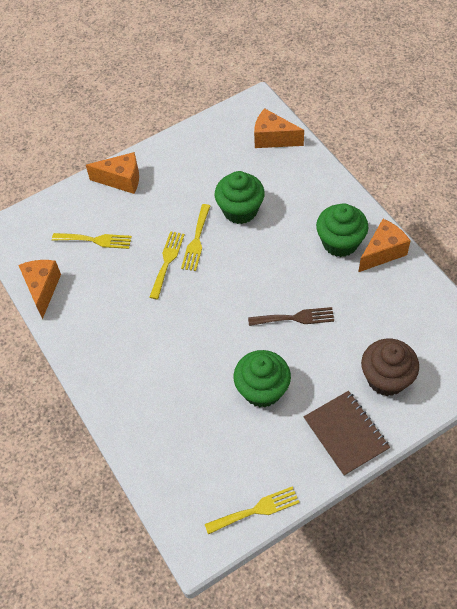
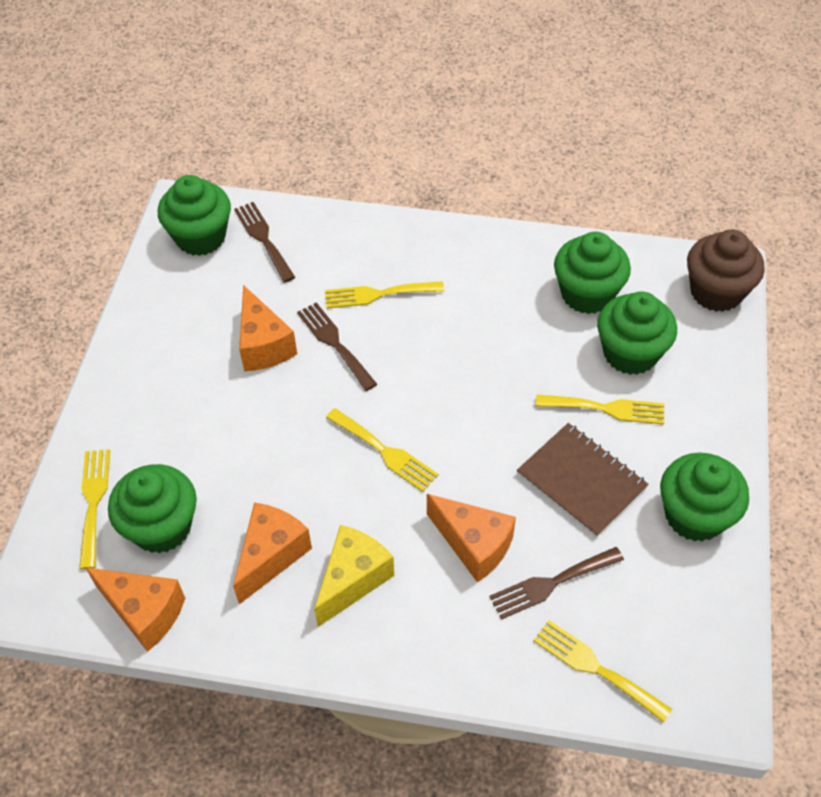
brown fork: 1 -> 3
green cupcake: 3 -> 5
yellow cheese: 0 -> 1
yellow fork: 4 -> 5

